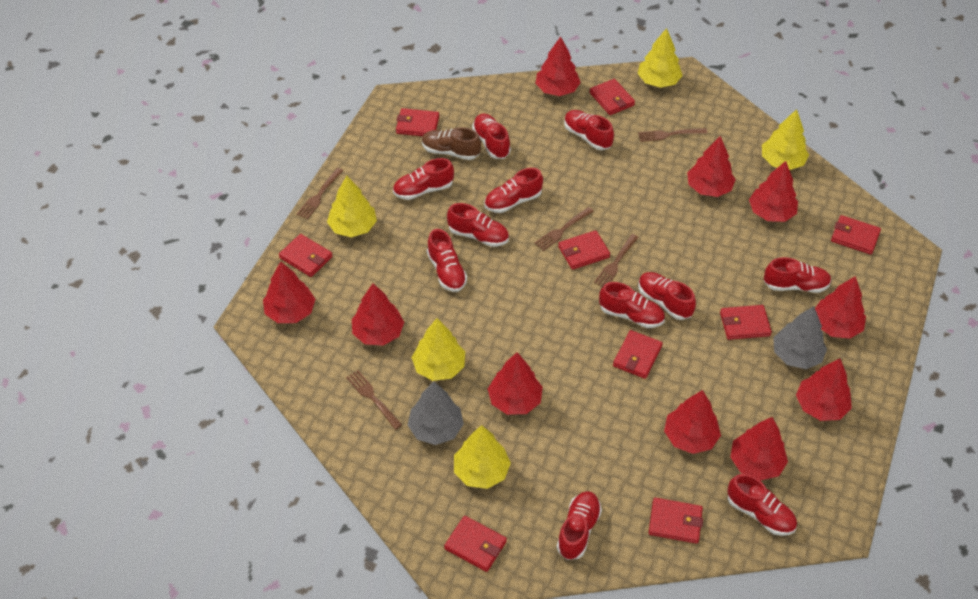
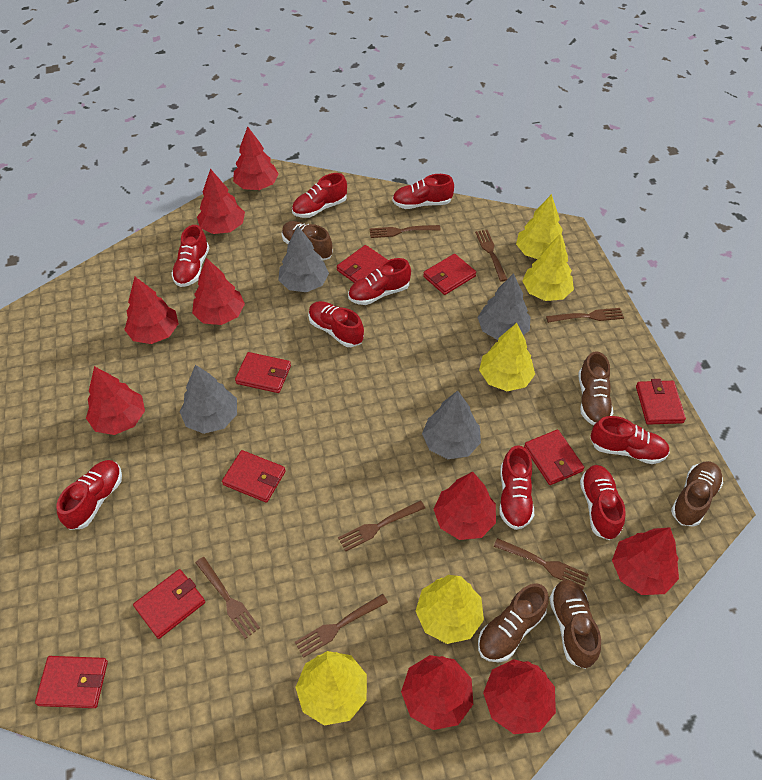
brown fork: 5 -> 7
brown shoe: 1 -> 5
grey tree: 2 -> 4
red shoe: 11 -> 9
red tree: 10 -> 9
red wallet: 9 -> 8

